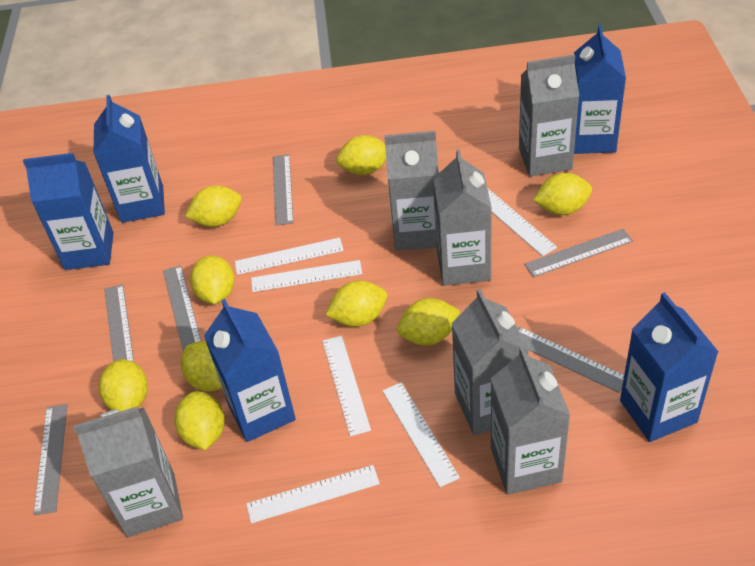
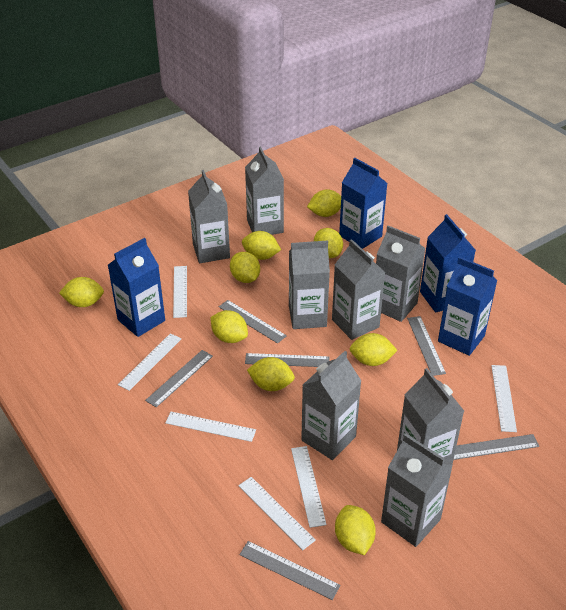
blue carton: 5 -> 4
grey carton: 6 -> 8

